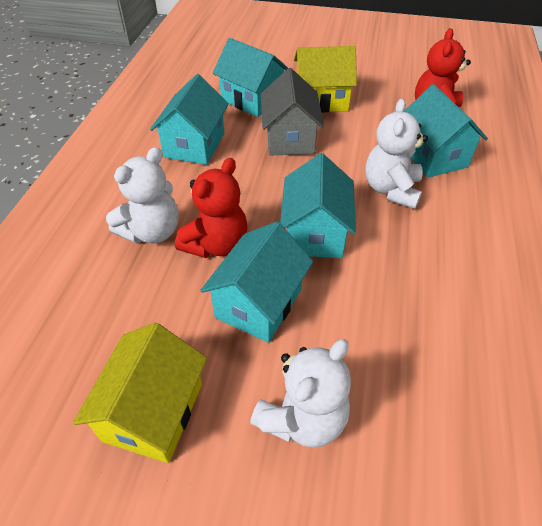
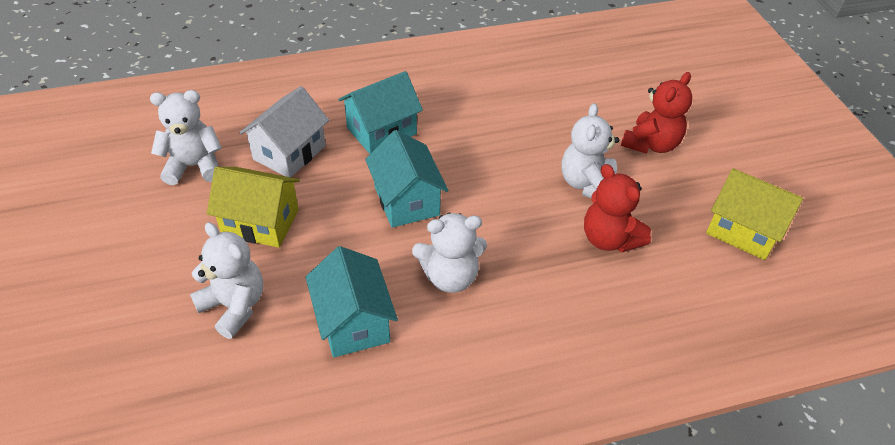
grey house: 1 -> 0
turquoise house: 5 -> 3
white house: 0 -> 1
white teddy bear: 3 -> 4

